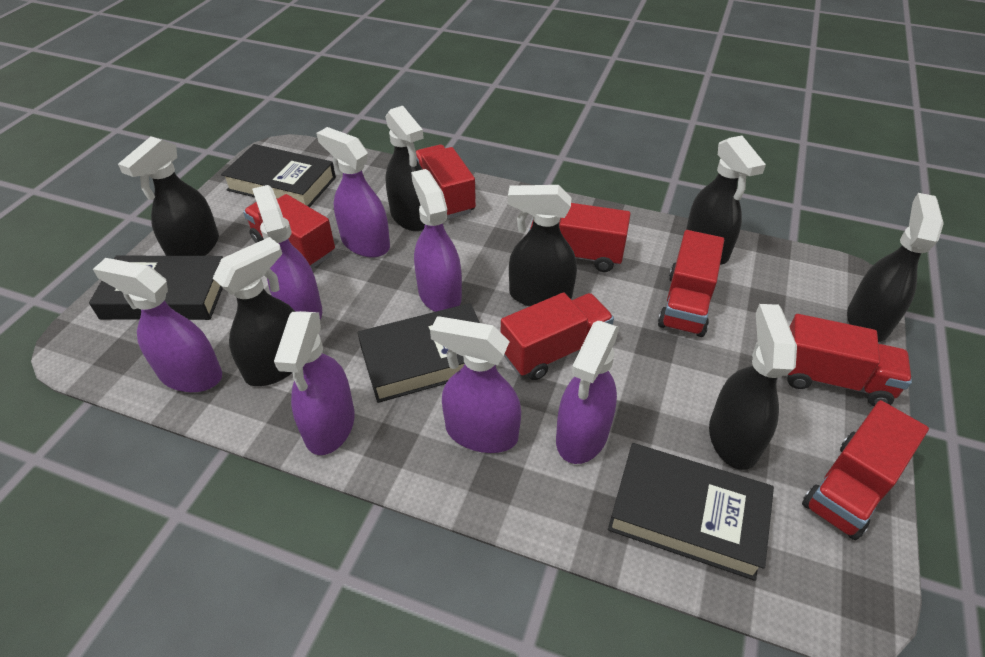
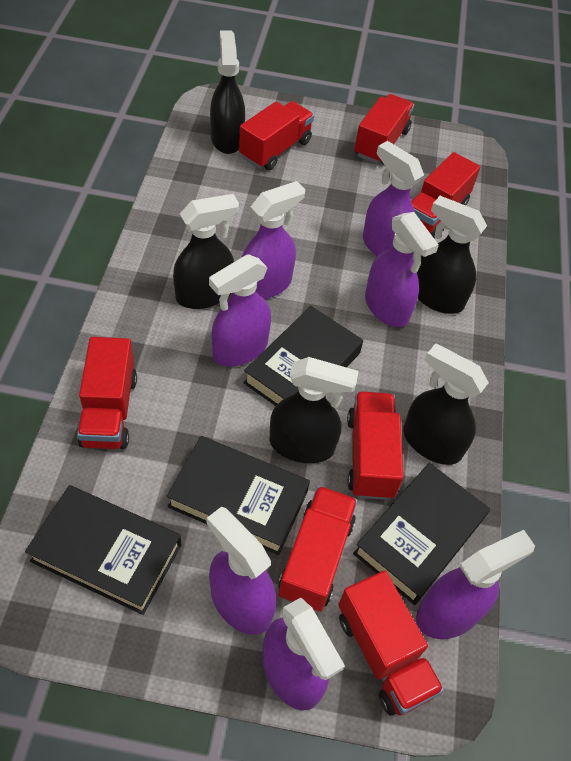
black spray bottle: 7 -> 5

